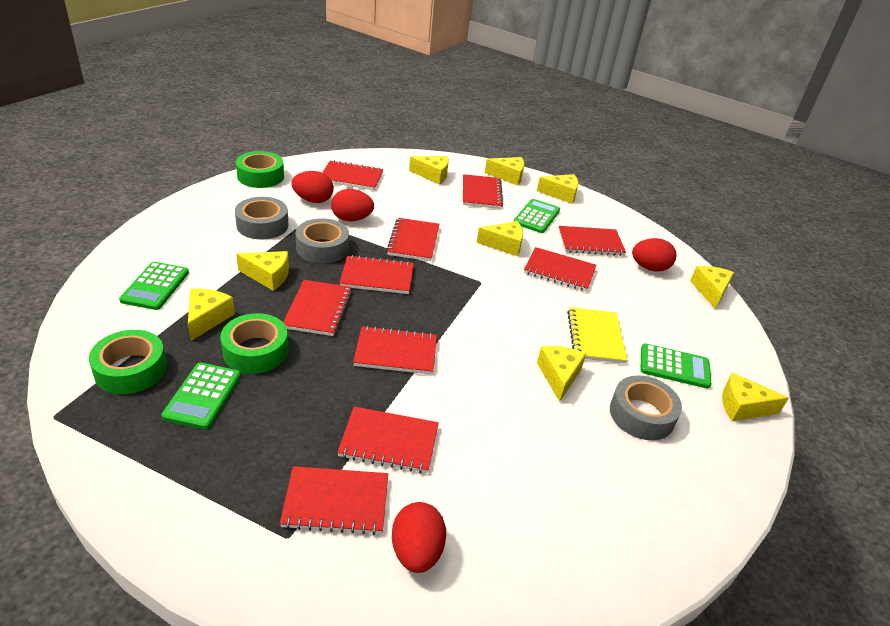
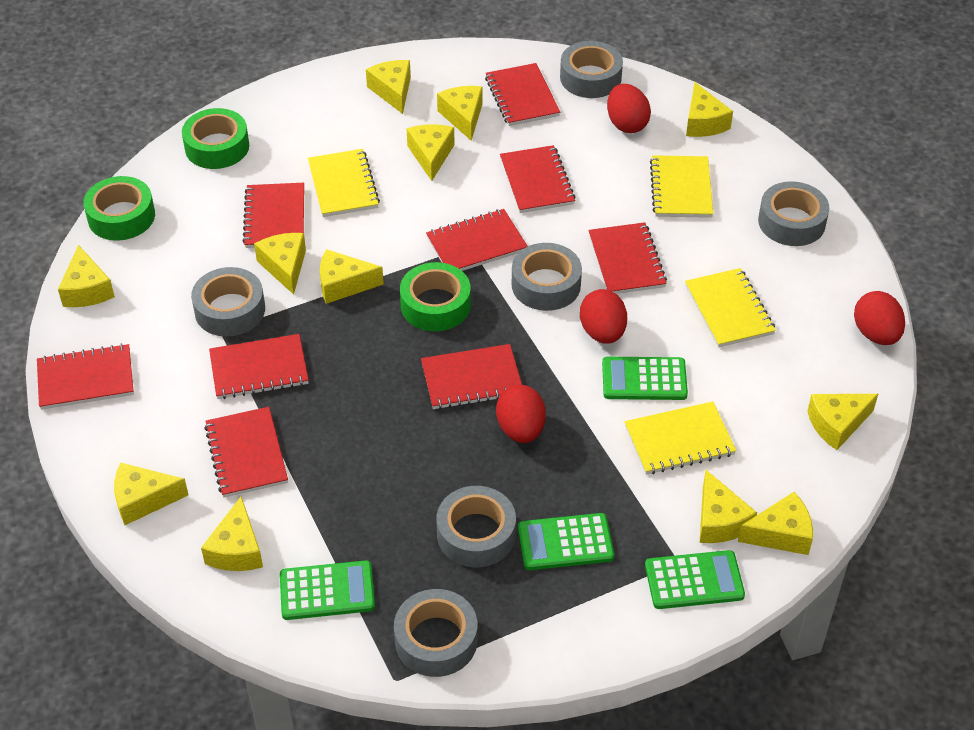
grey tape: 3 -> 6
red notebook: 10 -> 9
yellow cheese: 9 -> 12
yellow notebook: 1 -> 4

